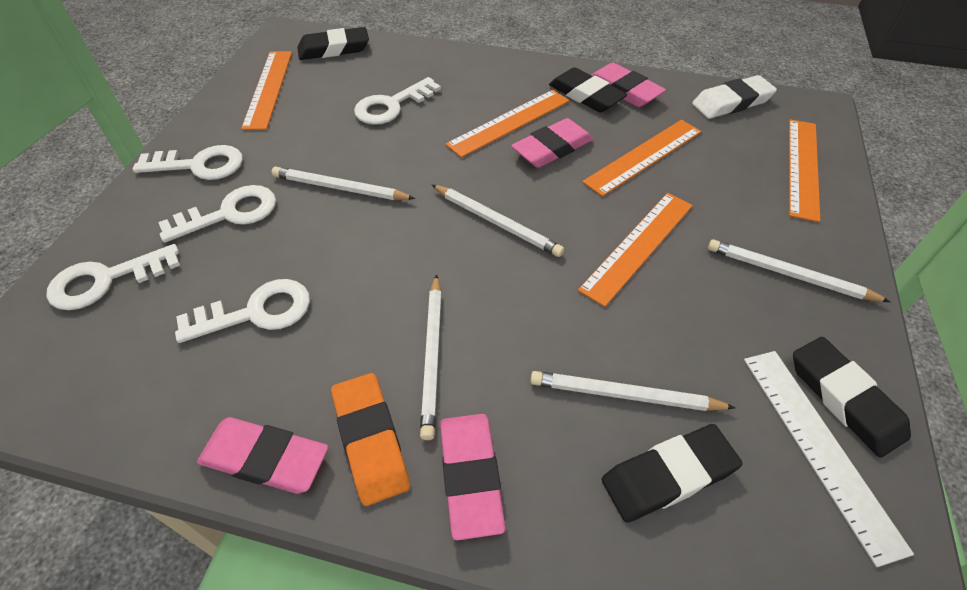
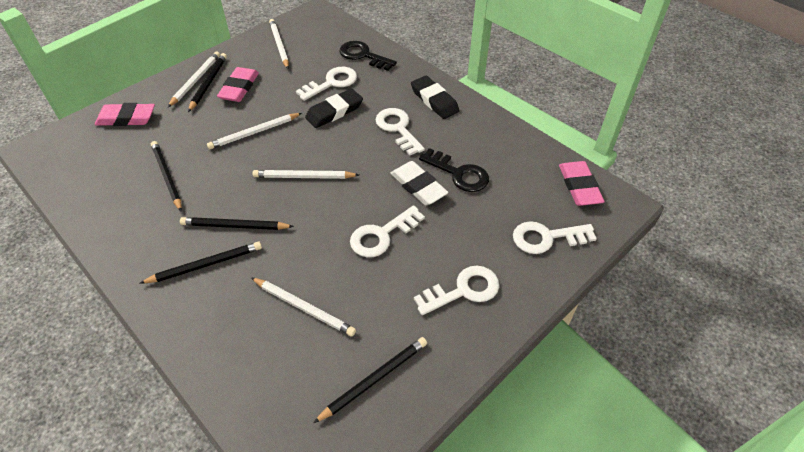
black eraser: 4 -> 2
black key: 0 -> 2
black pencil: 0 -> 5
orange eraser: 1 -> 0
orange ruler: 5 -> 0
pink eraser: 4 -> 3
white ruler: 1 -> 0

